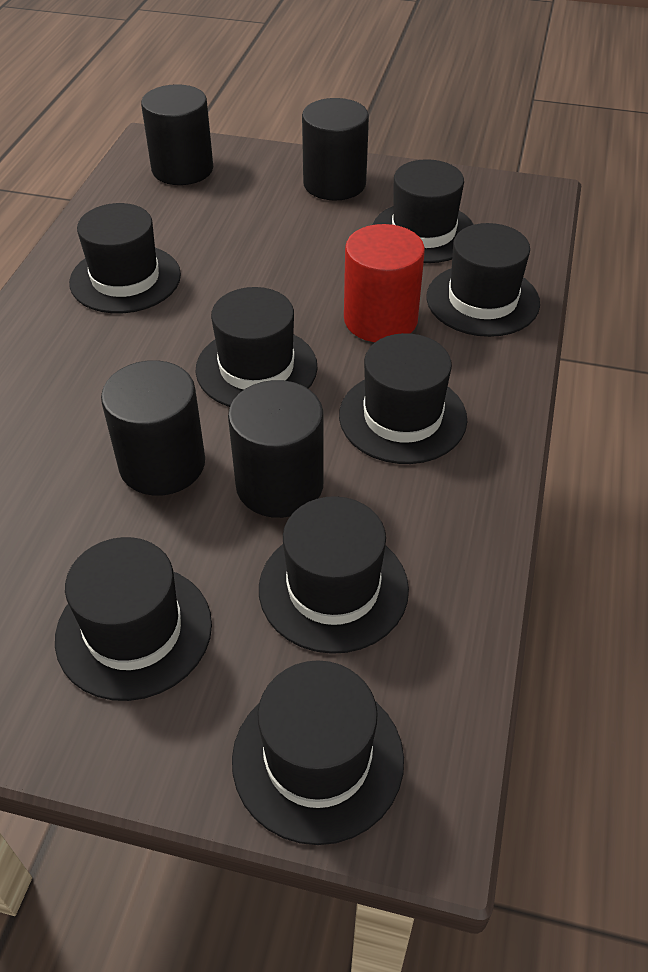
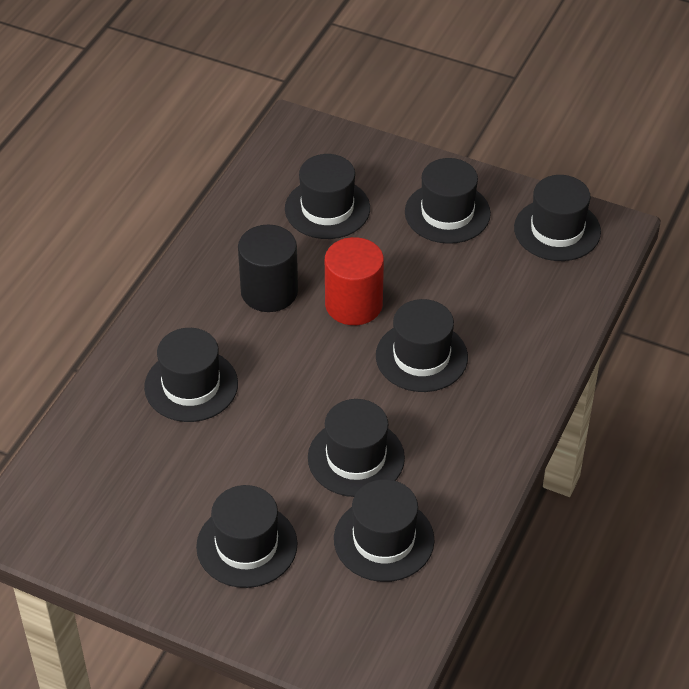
black cylinder: 4 -> 1

